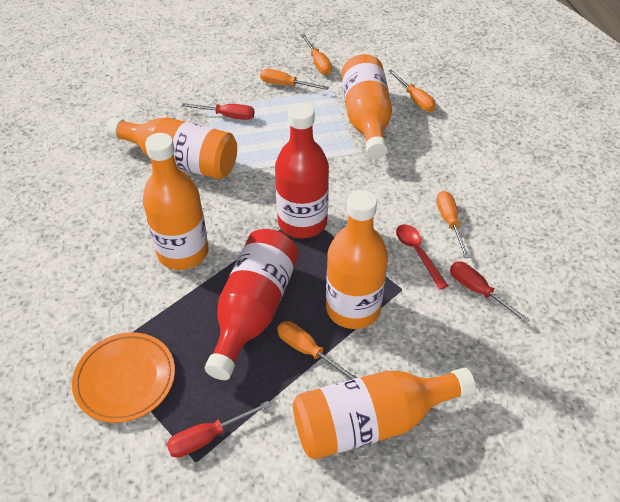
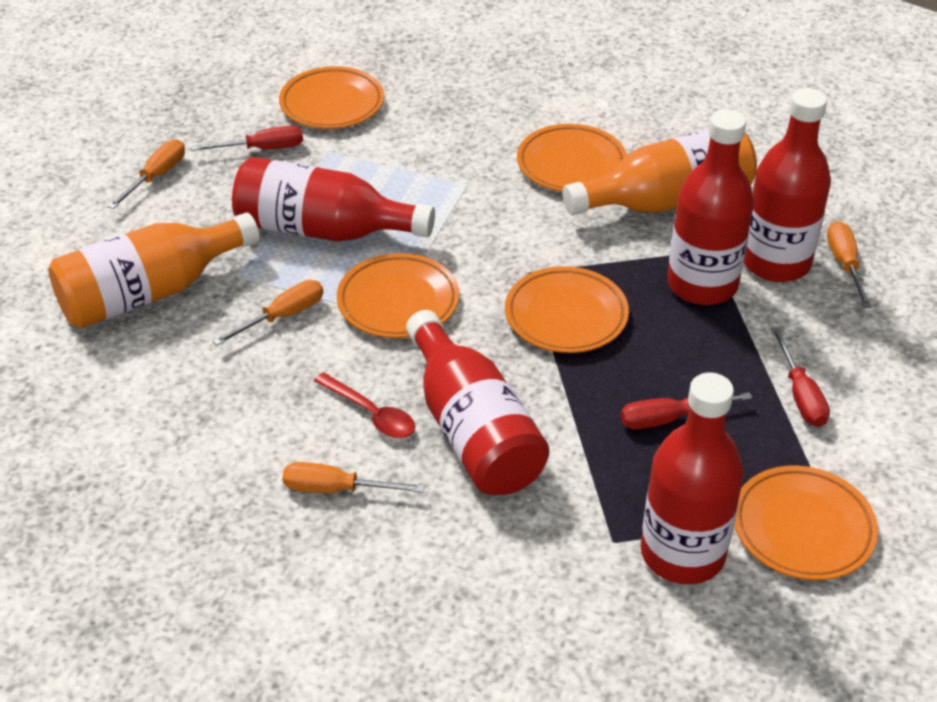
orange bottle: 5 -> 2
orange plate: 1 -> 5
orange screwdriver: 5 -> 4
red bottle: 2 -> 5

